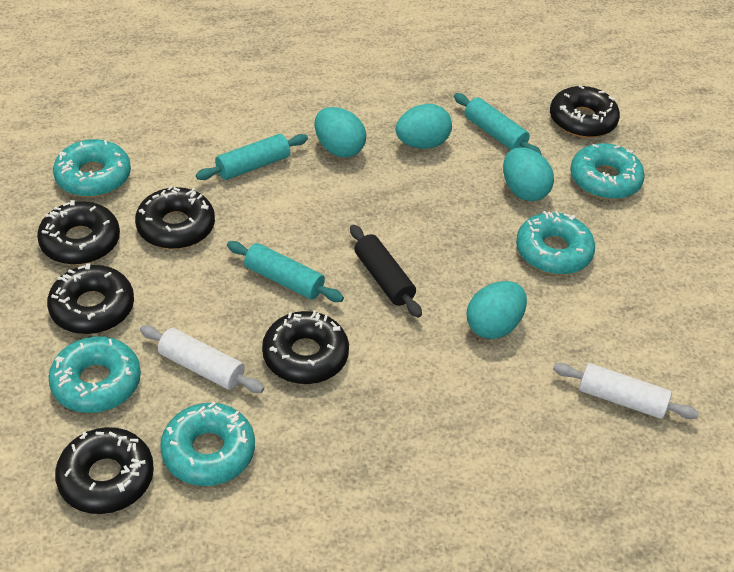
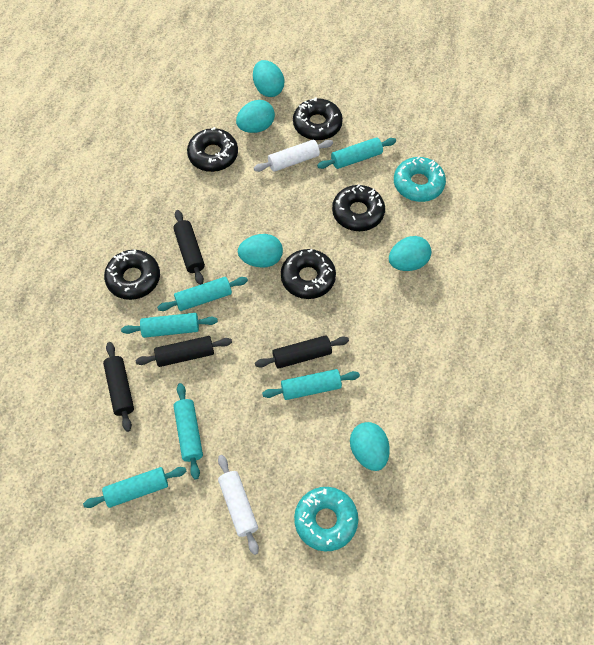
black donut: 6 -> 5
black rolling pin: 1 -> 4
turquoise donut: 5 -> 2
turquoise egg: 4 -> 5
turquoise rolling pin: 3 -> 6

